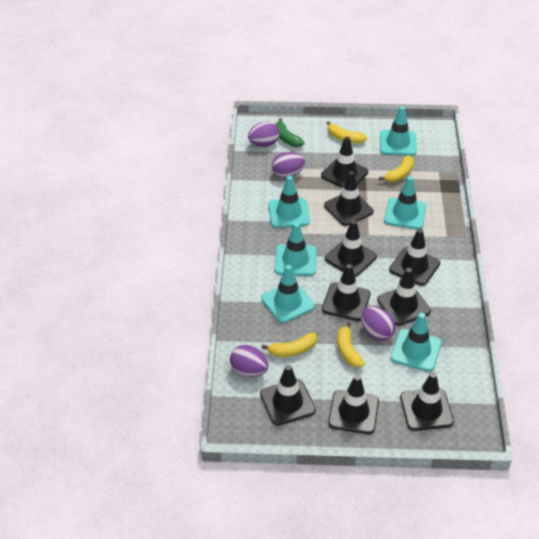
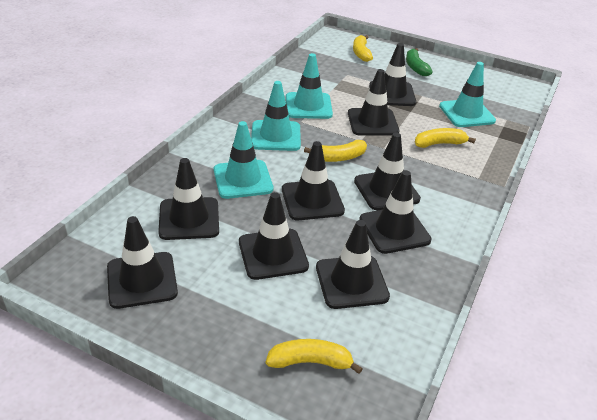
purple egg: 4 -> 0
turquoise traffic cone: 6 -> 4

